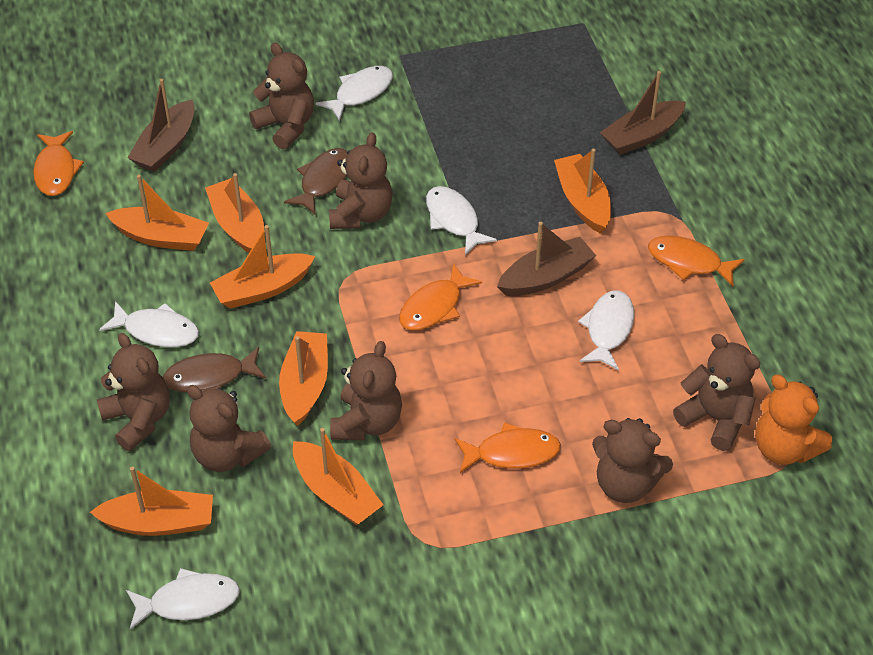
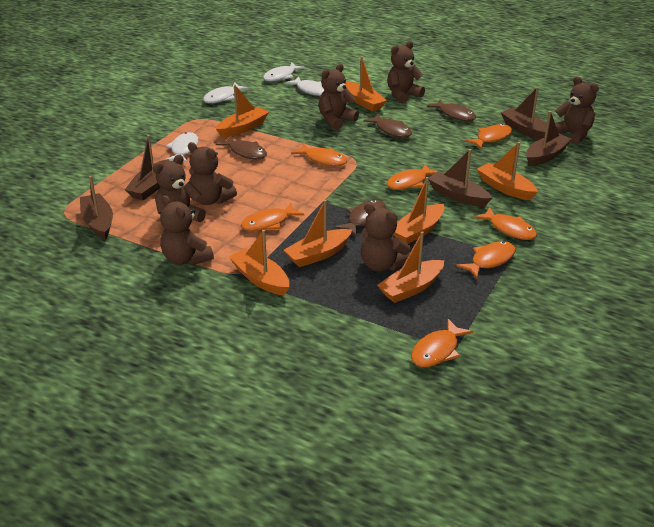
brown boat: 3 -> 5
brown fish: 2 -> 4
orange fish: 4 -> 7
orange teddy bear: 1 -> 0
white fish: 5 -> 4

